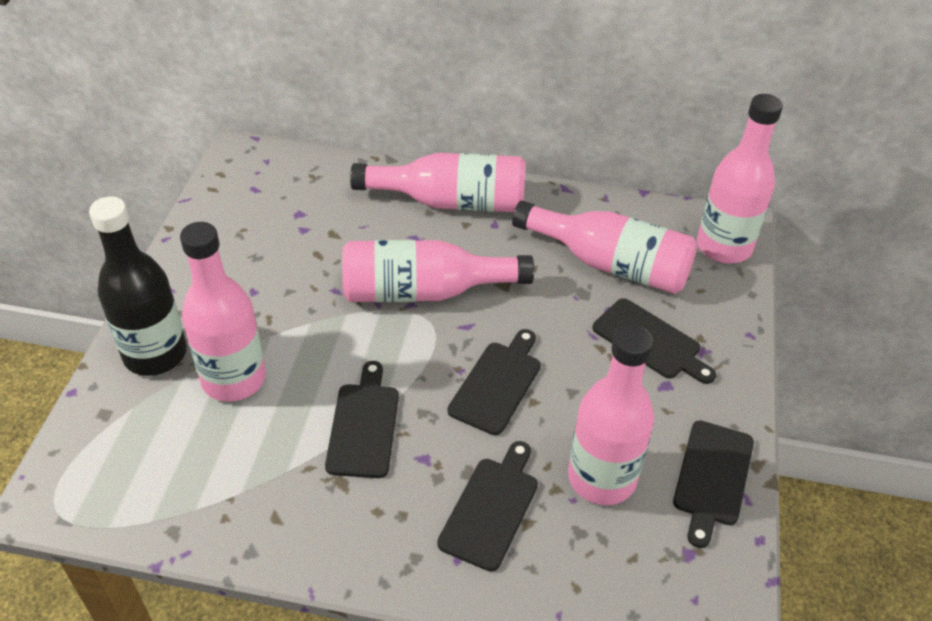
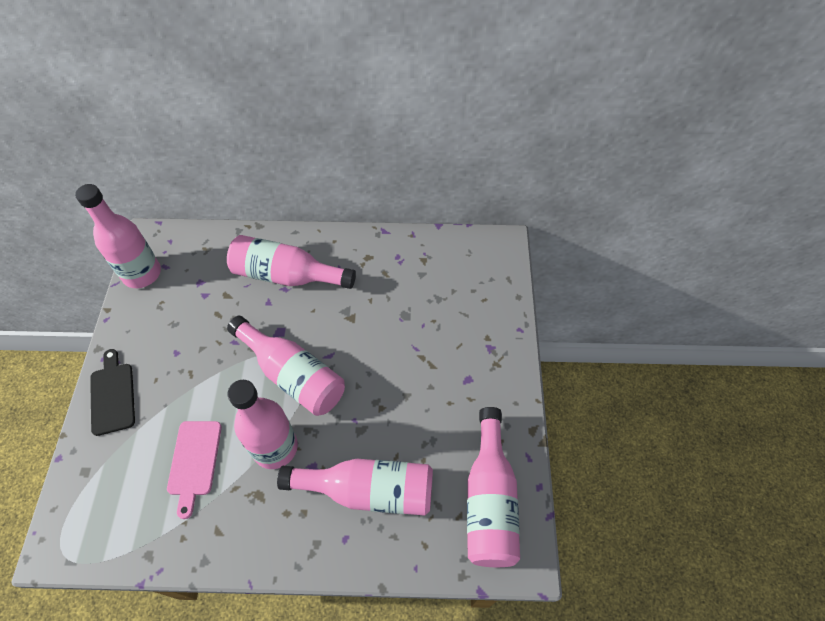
black bottle: 1 -> 0
black cutting board: 5 -> 1
pink cutting board: 0 -> 1

